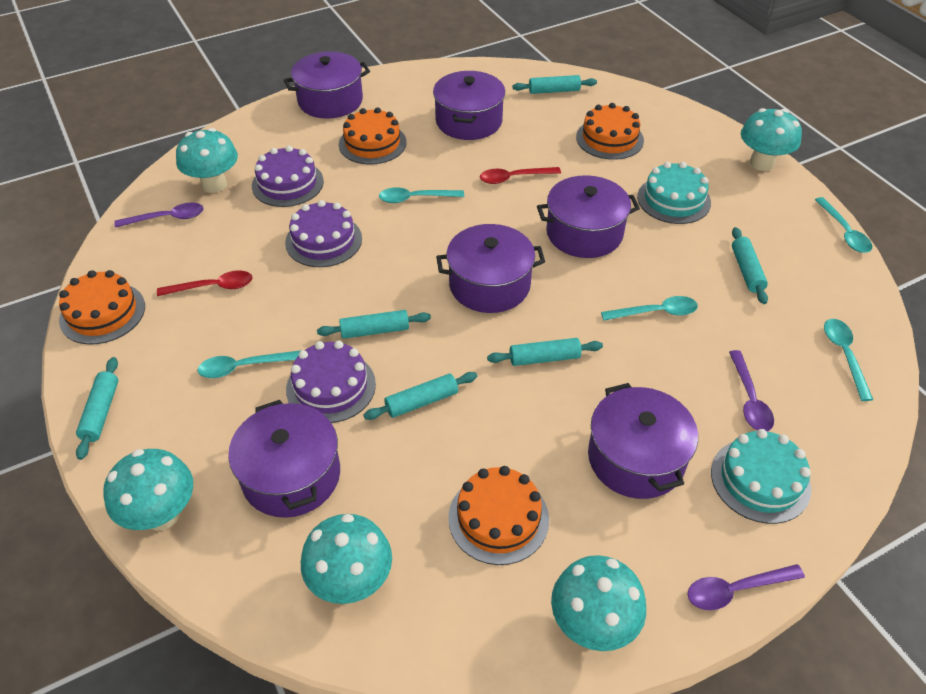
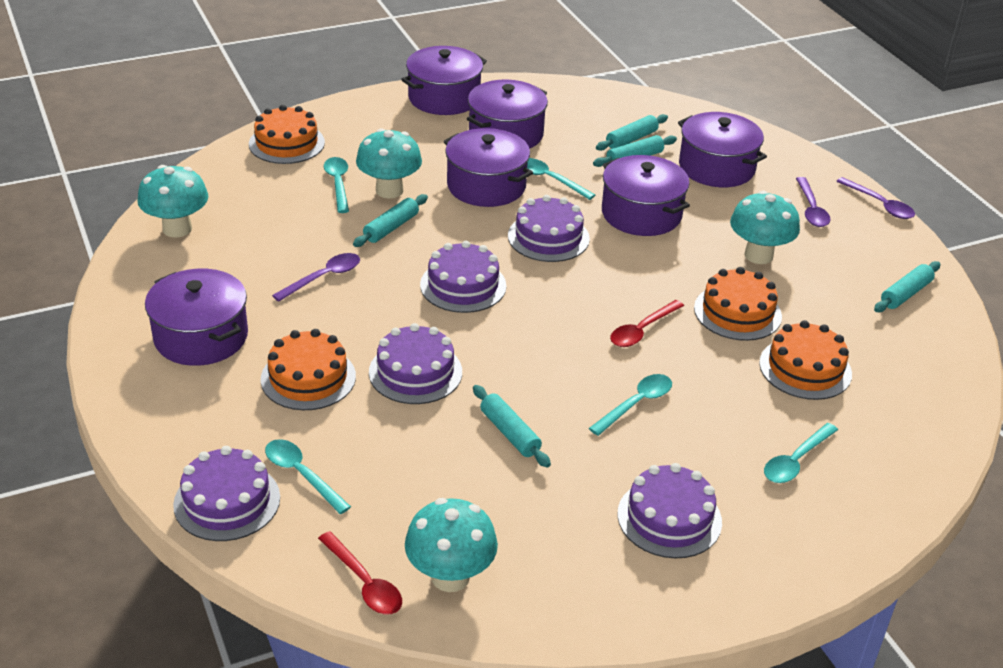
purple cake: 3 -> 5
turquoise cake: 2 -> 0
turquoise mushroom: 5 -> 4
turquoise rolling pin: 6 -> 5

